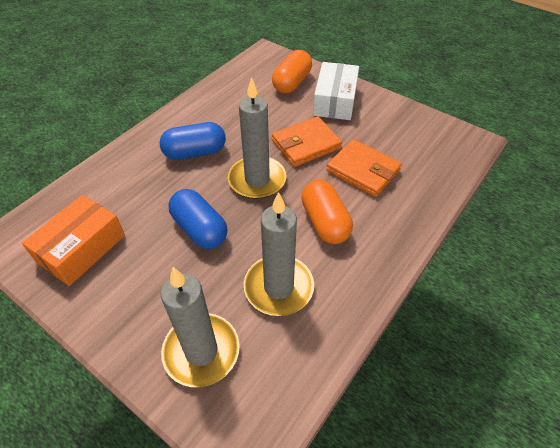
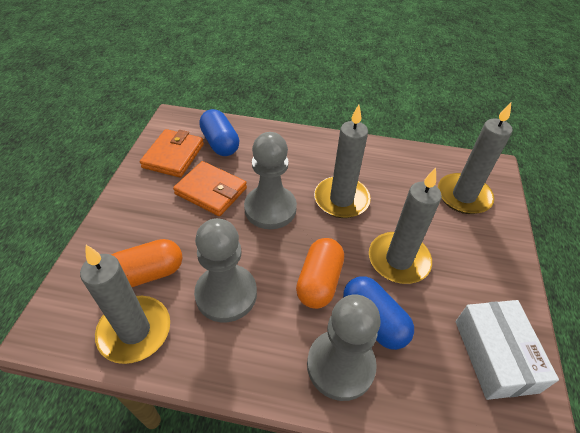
grey candle: 3 -> 4
grey pawn: 0 -> 3
orange box: 1 -> 0

